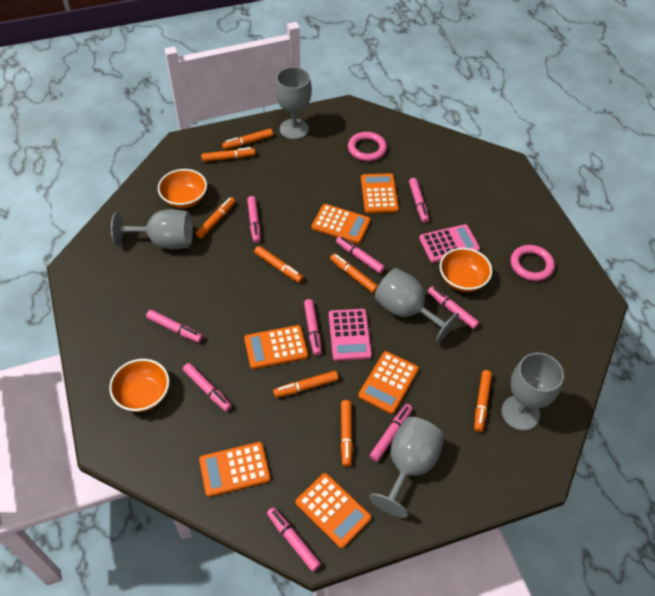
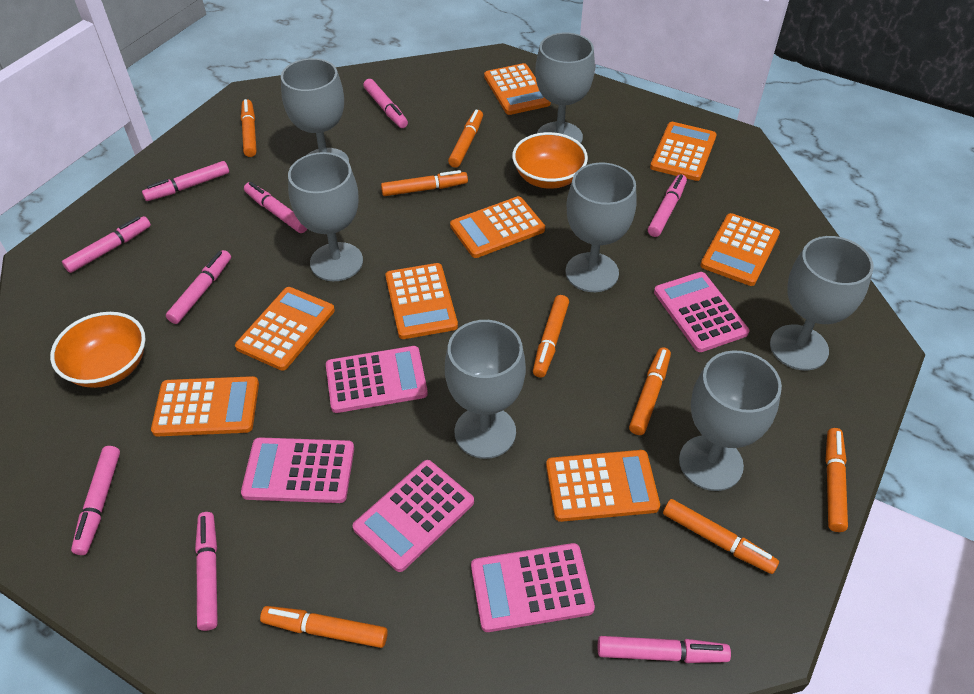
grey goblet: 5 -> 7
orange bowl: 3 -> 2
orange calculator: 6 -> 8
pink calculator: 2 -> 5
pink ring: 2 -> 0

